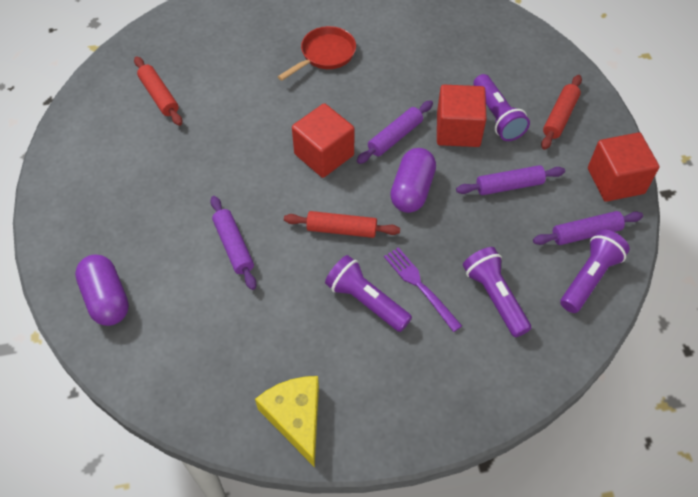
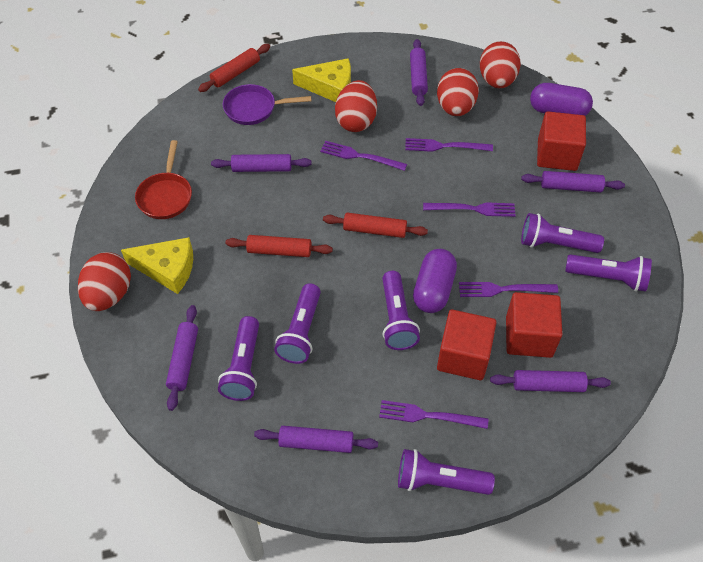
purple flashlight: 4 -> 6
purple fork: 1 -> 5
purple pan: 0 -> 1
purple rolling pin: 4 -> 6
red egg: 0 -> 4
yellow cheese: 1 -> 2

